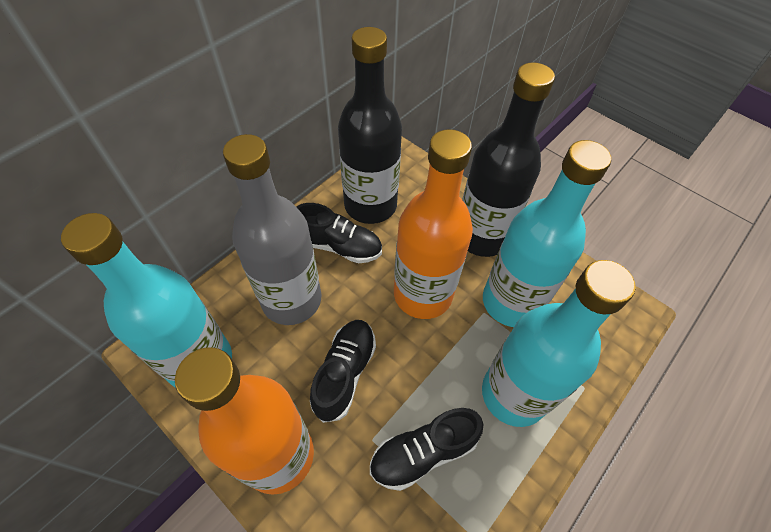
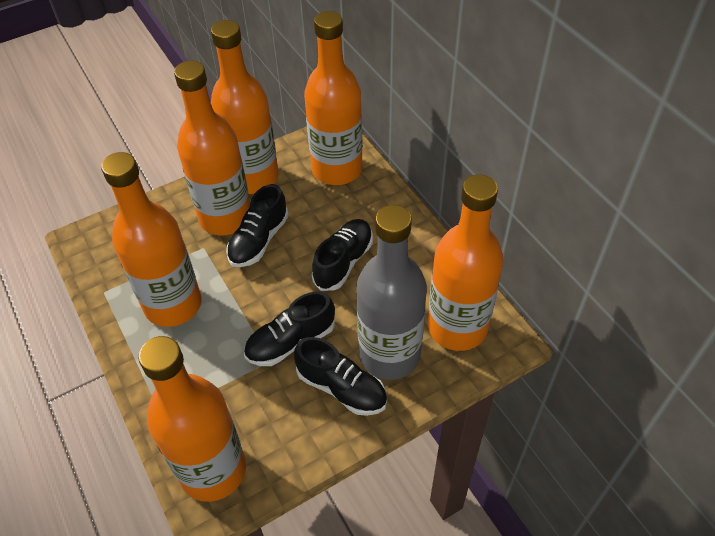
black bottle: 2 -> 0
black shoe: 3 -> 4
orange bottle: 2 -> 6
turquoise bottle: 3 -> 0

